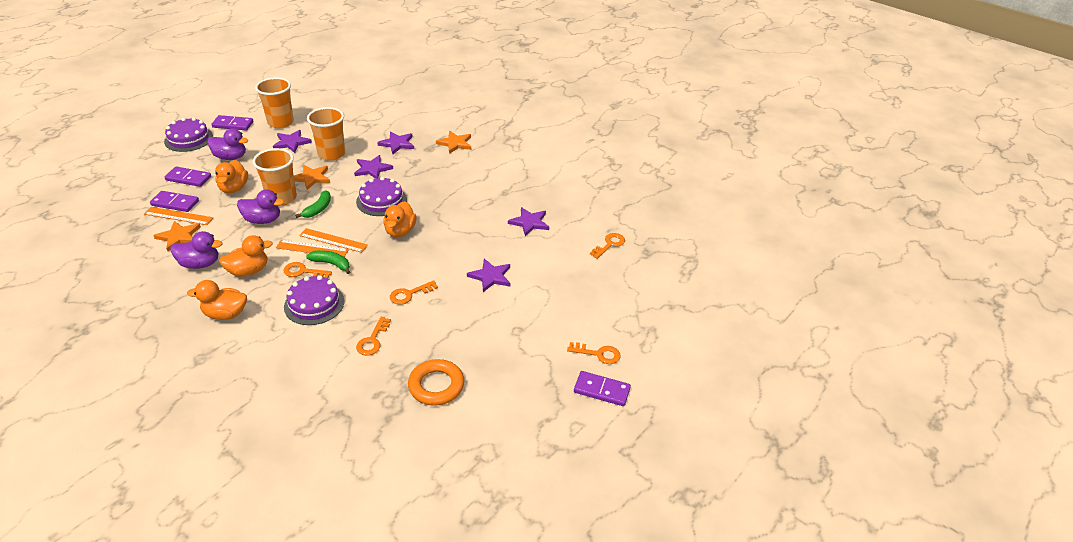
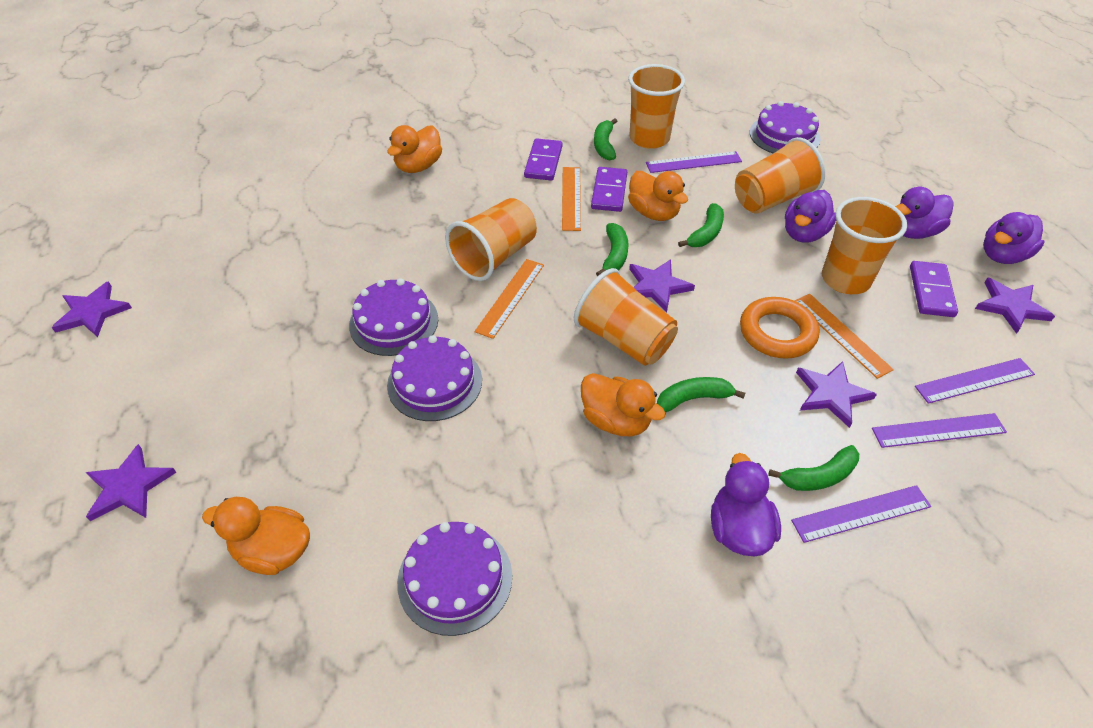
green banana: 2 -> 5
orange cup: 3 -> 5
orange key: 5 -> 0
orange star: 3 -> 0
purple cake: 3 -> 4
purple domino: 4 -> 3
purple duck: 3 -> 4
purple ruler: 0 -> 4

